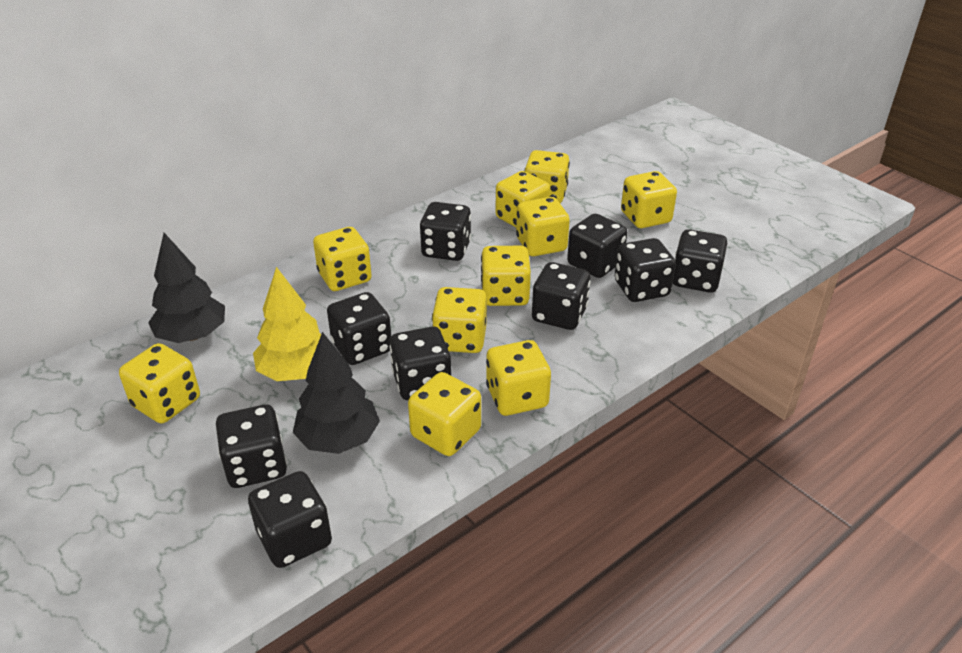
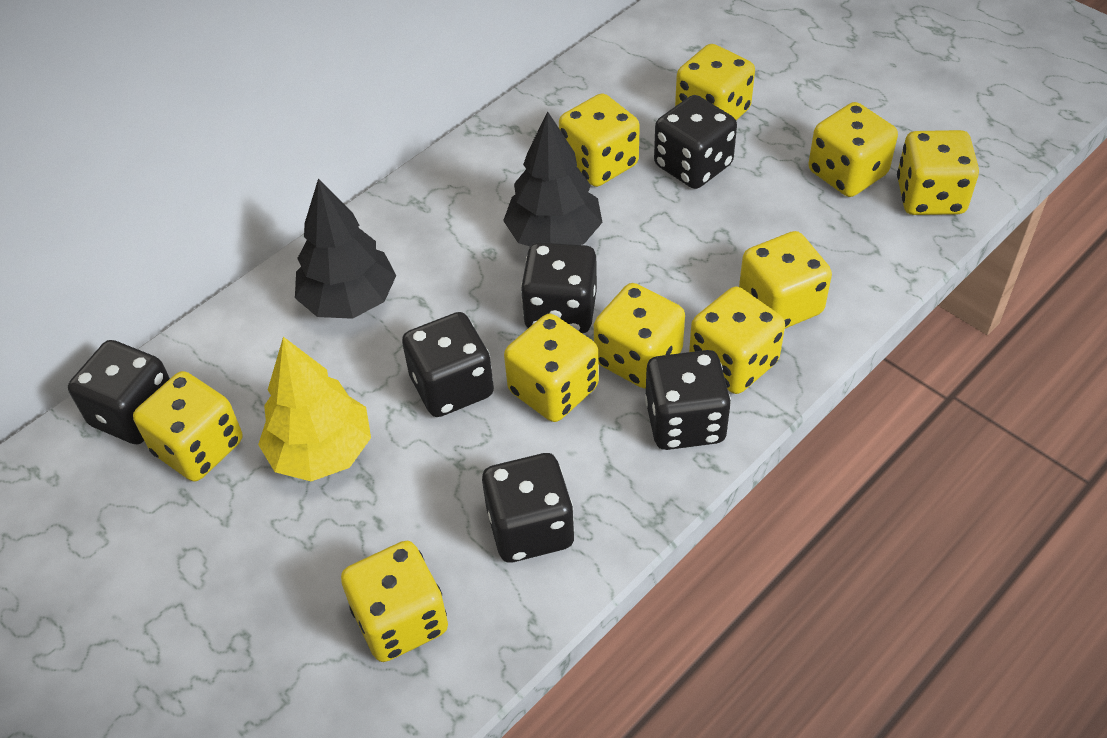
black dice: 9 -> 6

